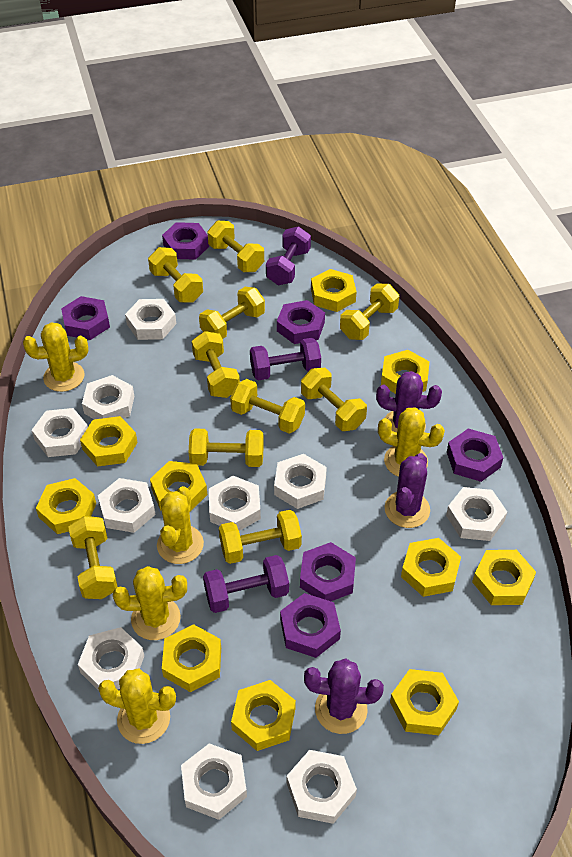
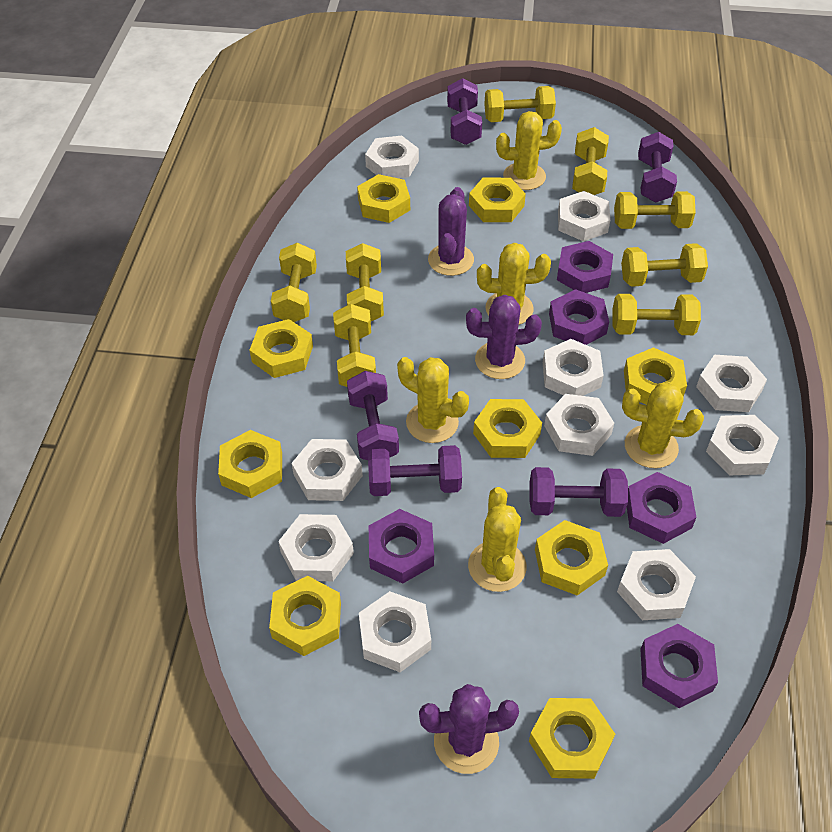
purple dumbbell: 3 -> 5
purple nut: 6 -> 5
yellow dumbbell: 10 -> 8
yellow nut: 10 -> 9

